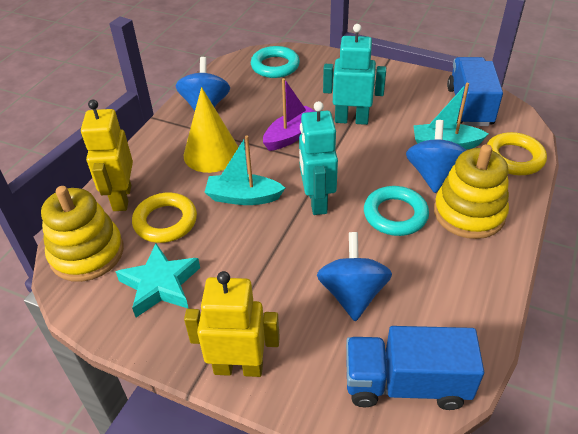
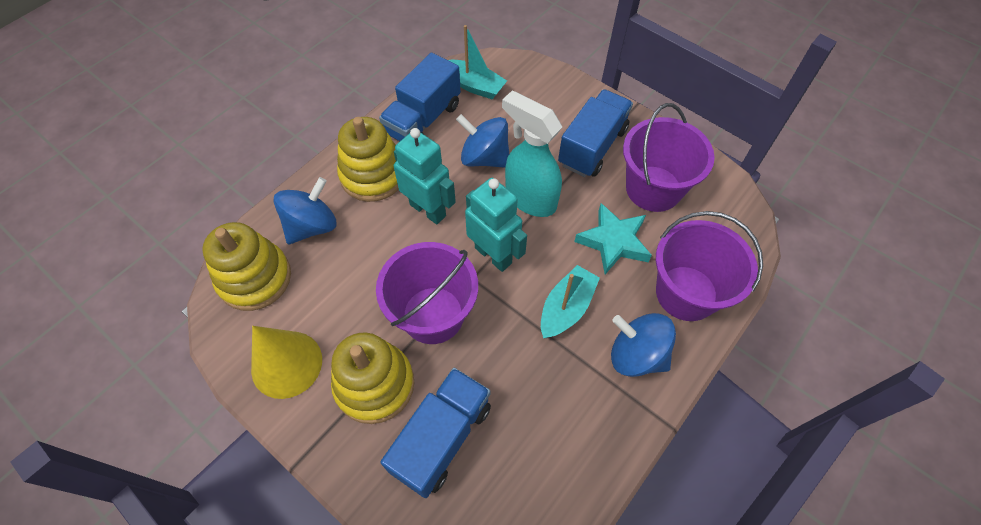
blue truck: 2 -> 3
purple boat: 1 -> 0
purple bucket: 0 -> 3
turquoise ring: 2 -> 0
turquoise spray bottle: 0 -> 1
yellow ring: 2 -> 0
yellow robot: 2 -> 0
yellow stacking toy: 2 -> 3

